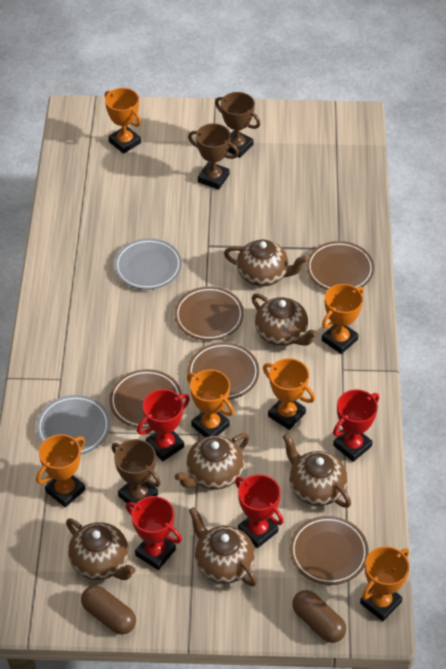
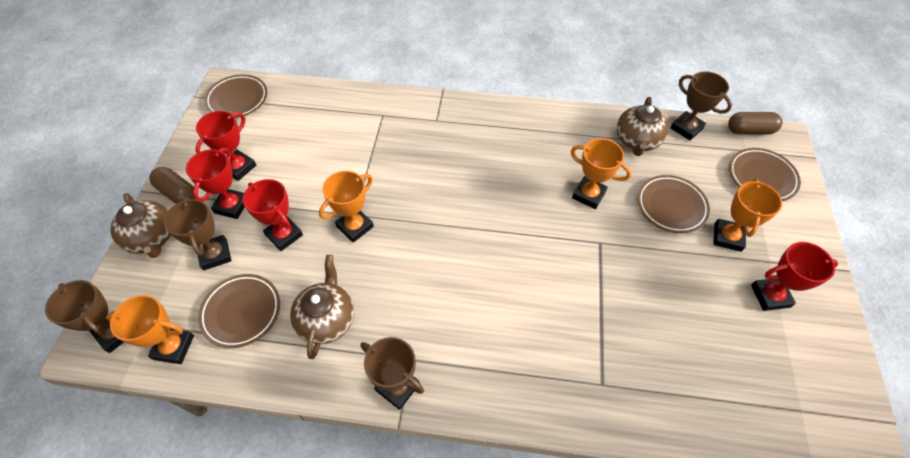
brown plate: 5 -> 4
brown teapot: 6 -> 3
brown trophy: 3 -> 4
grey plate: 2 -> 0
orange trophy: 6 -> 4

